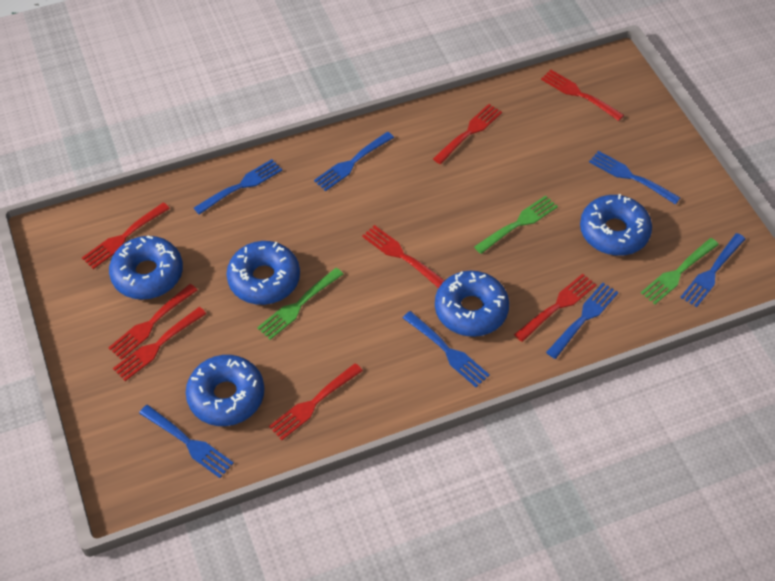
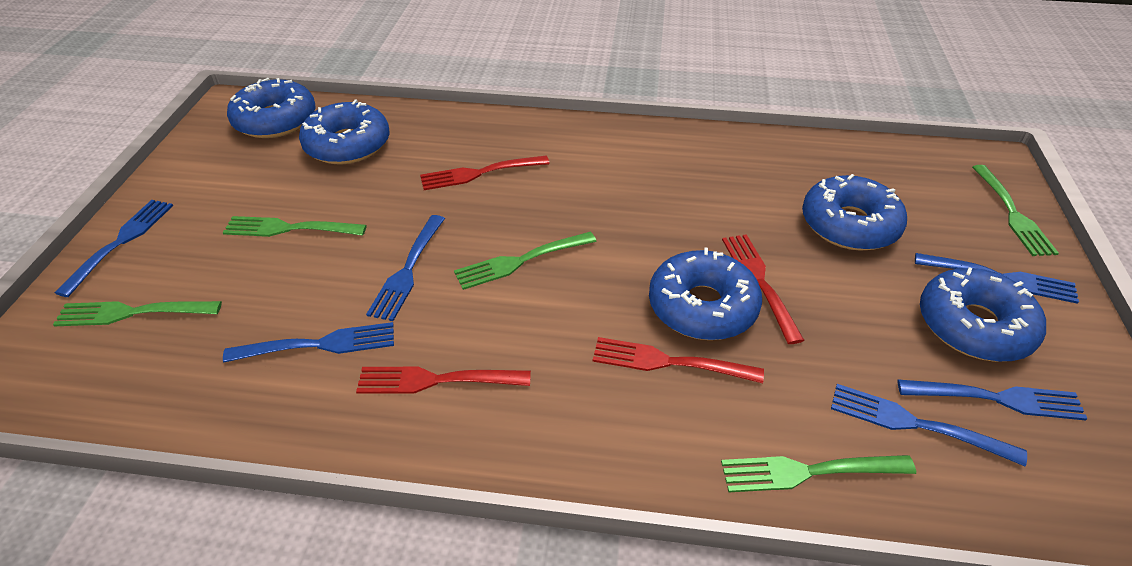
blue fork: 7 -> 6
green fork: 3 -> 5
red fork: 8 -> 4

